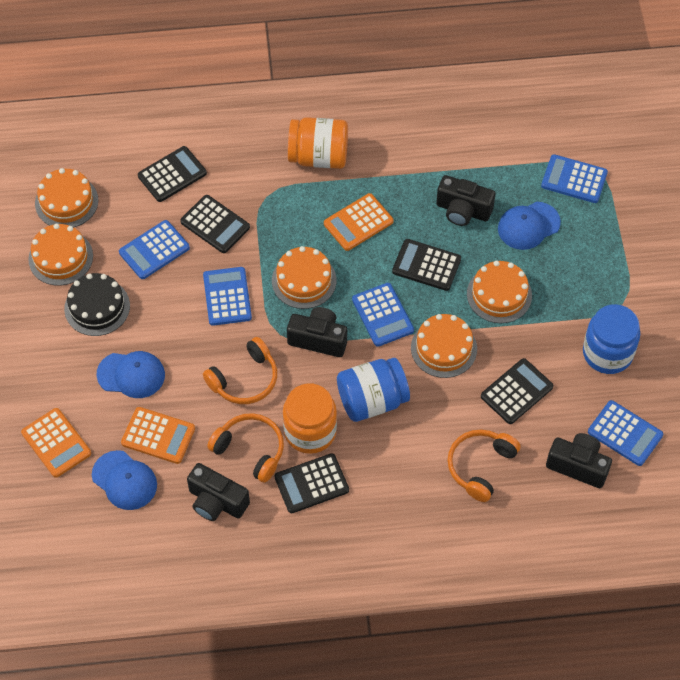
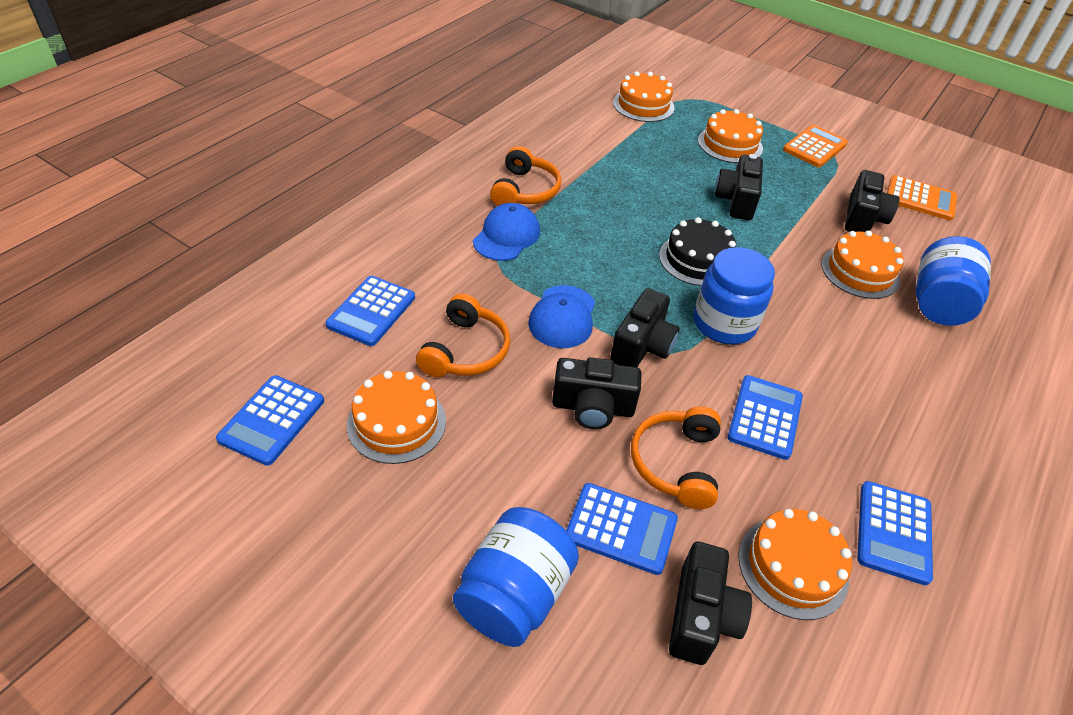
black calculator: 5 -> 0
black camera: 4 -> 5
blue cap: 3 -> 2
blue jar: 2 -> 3
orange calculator: 3 -> 2
orange jar: 2 -> 0

